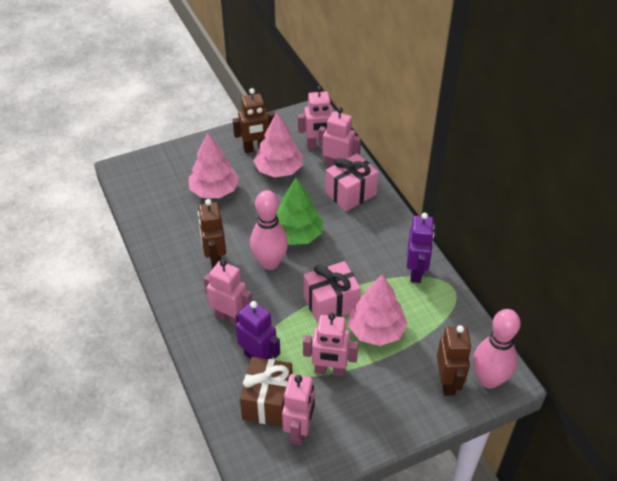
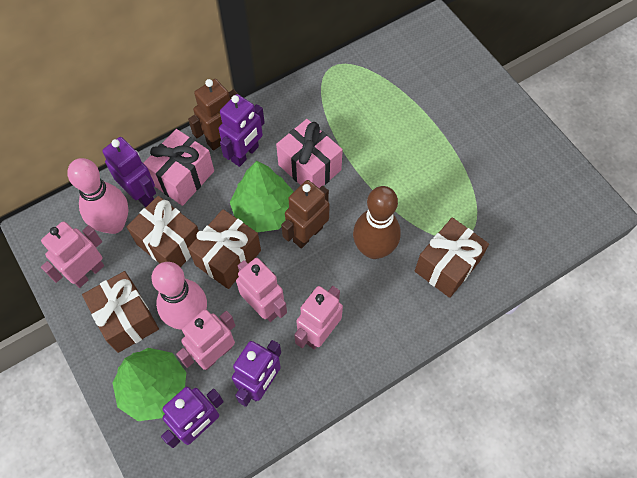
brown bowling pin: 0 -> 1
brown gift: 1 -> 4
brown robot: 3 -> 2
green tree: 1 -> 2
pink robot: 5 -> 4
pink tree: 3 -> 0
purple robot: 2 -> 4

